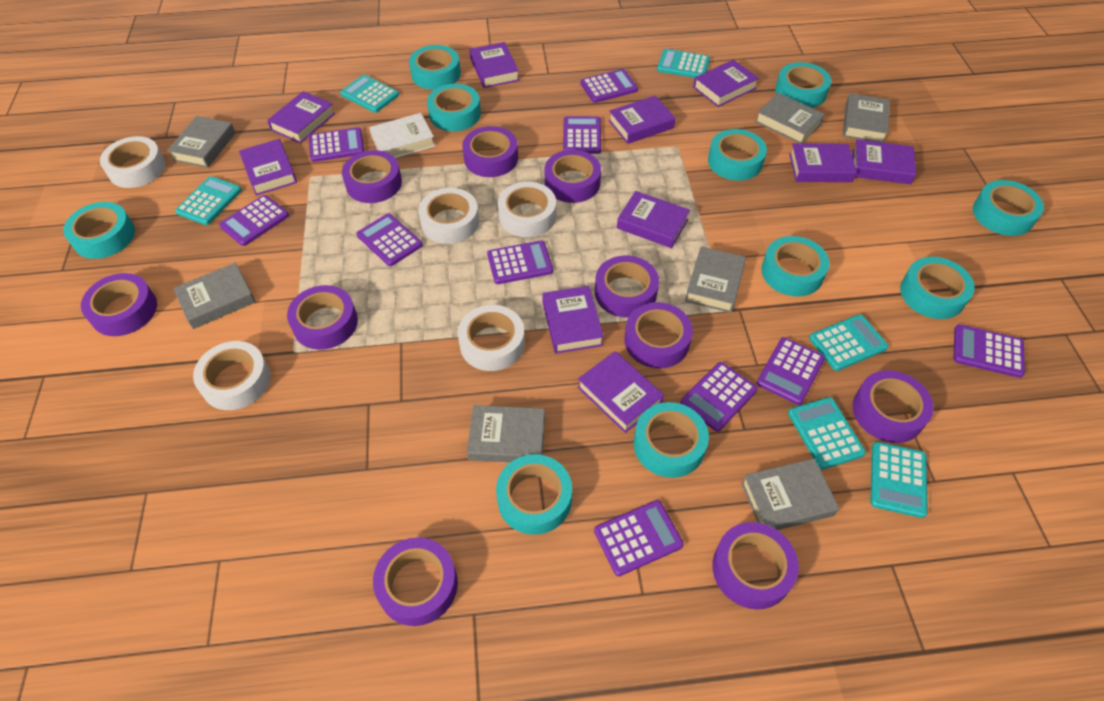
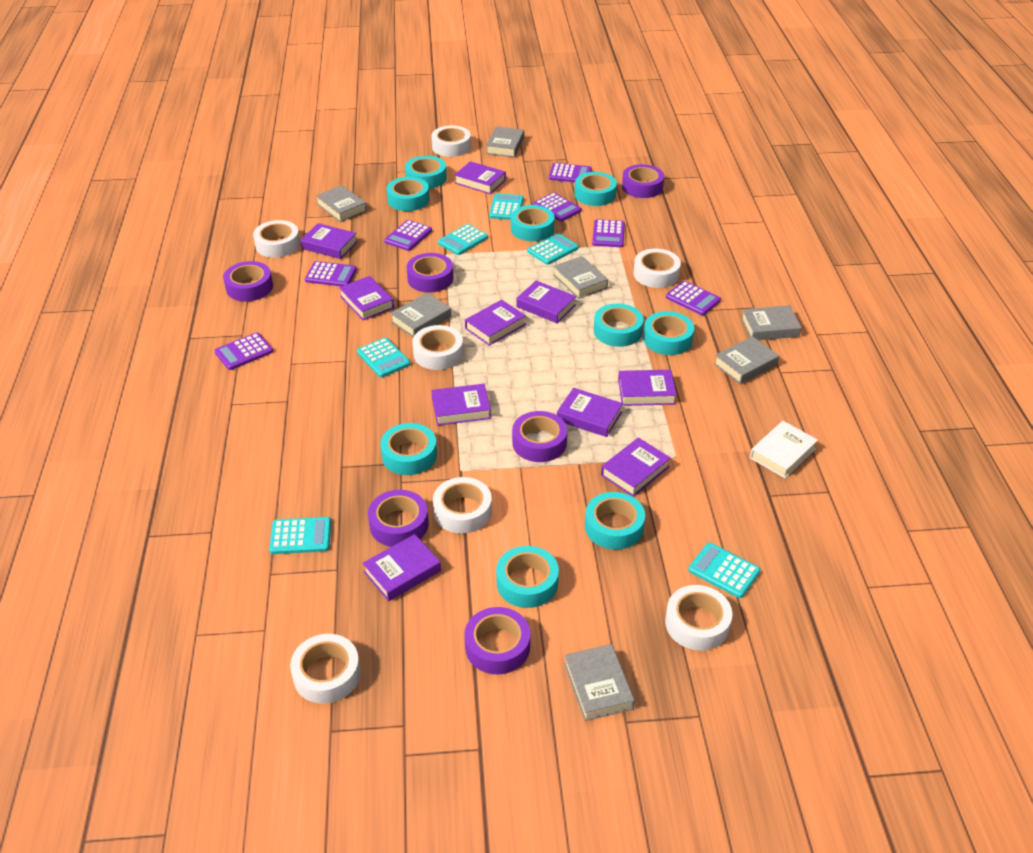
purple calculator: 10 -> 7
purple tape: 10 -> 6
turquoise tape: 10 -> 9
white tape: 5 -> 7

